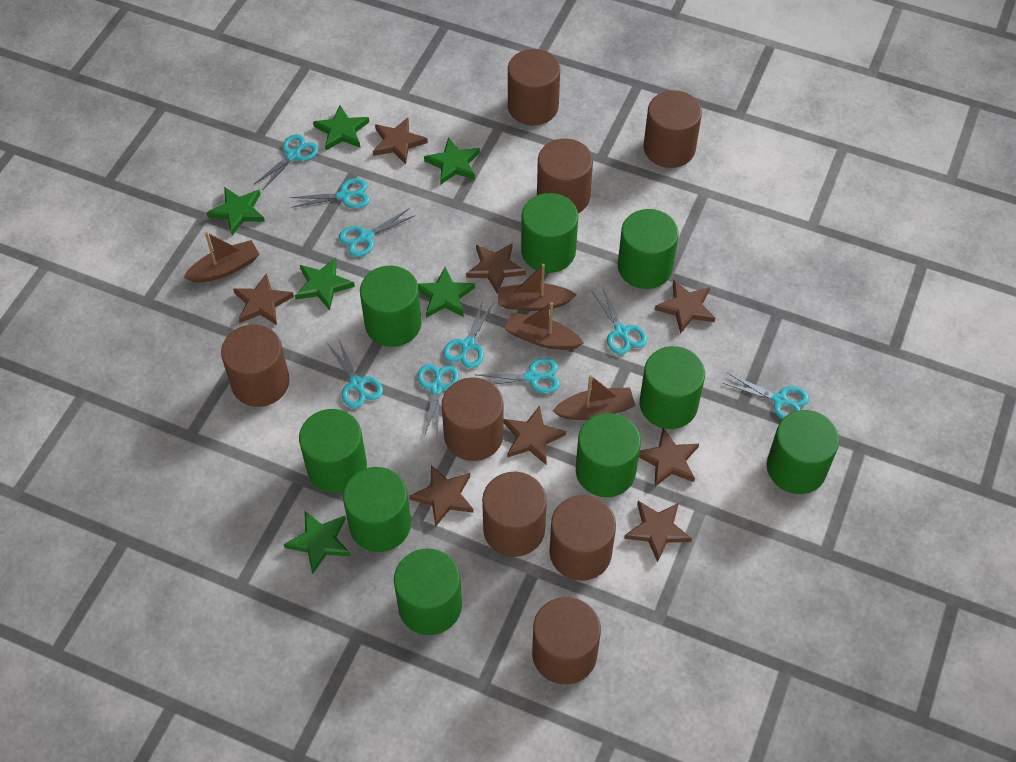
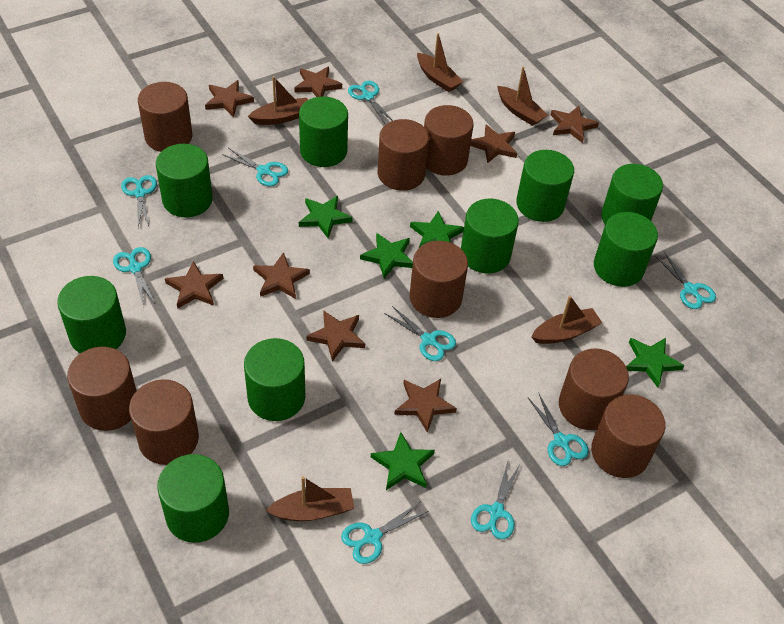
brown boat: 4 -> 5
green star: 6 -> 5

